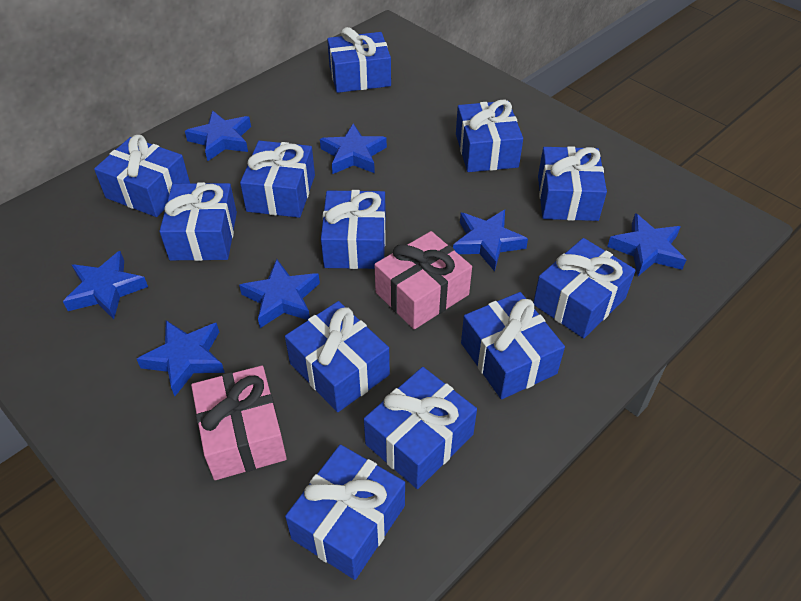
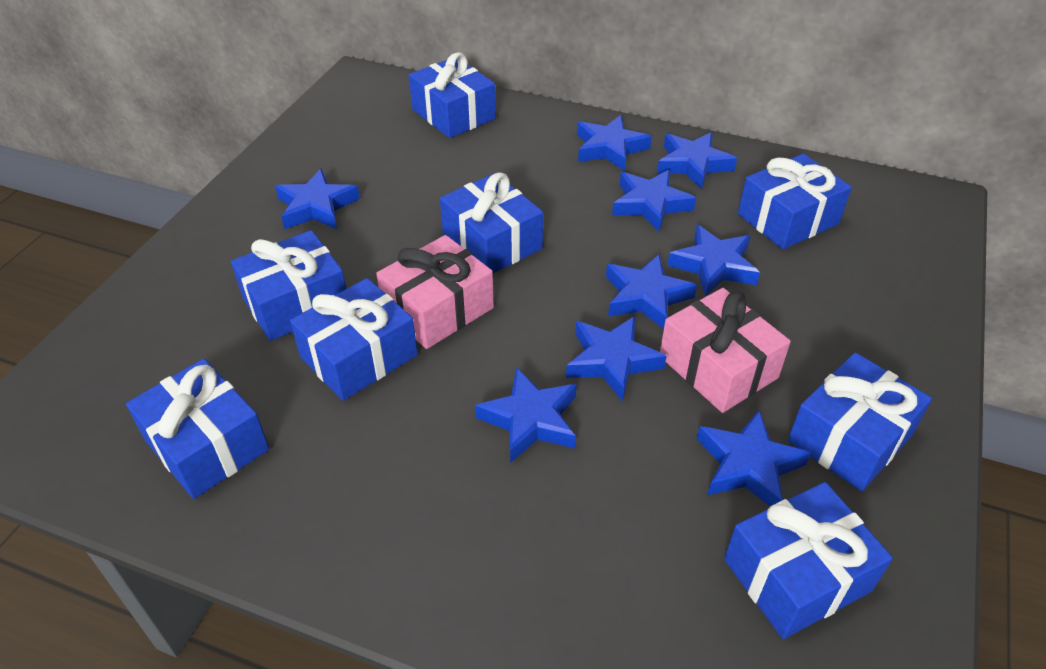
blue gift: 12 -> 8
blue star: 7 -> 9

